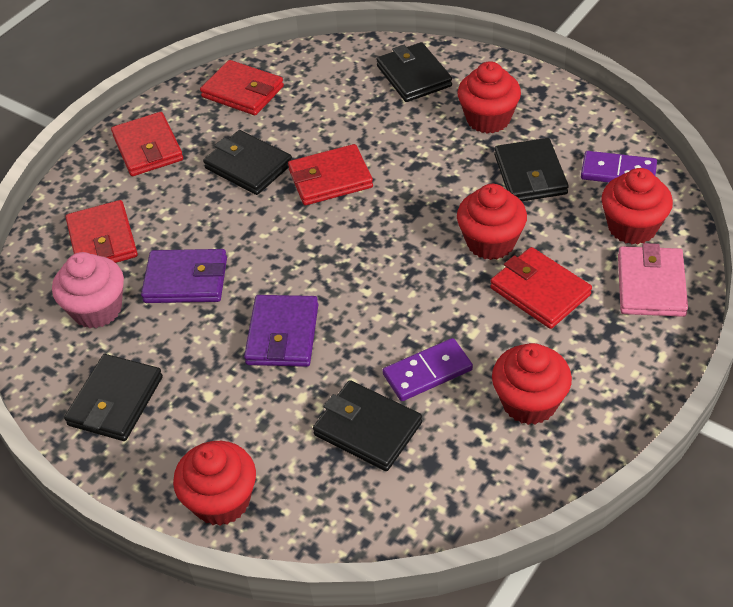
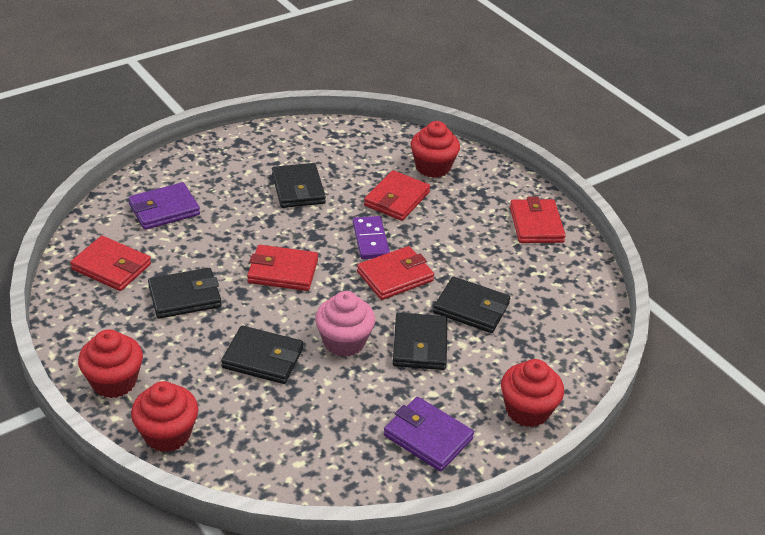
pink wallet: 1 -> 0
purple domino: 2 -> 1
red cupcake: 5 -> 4

